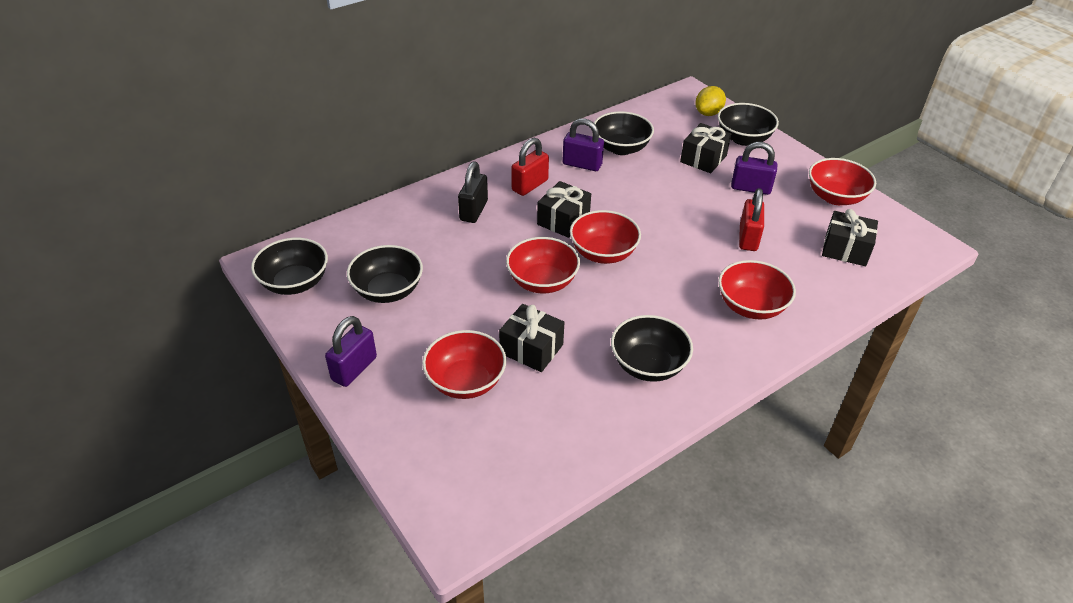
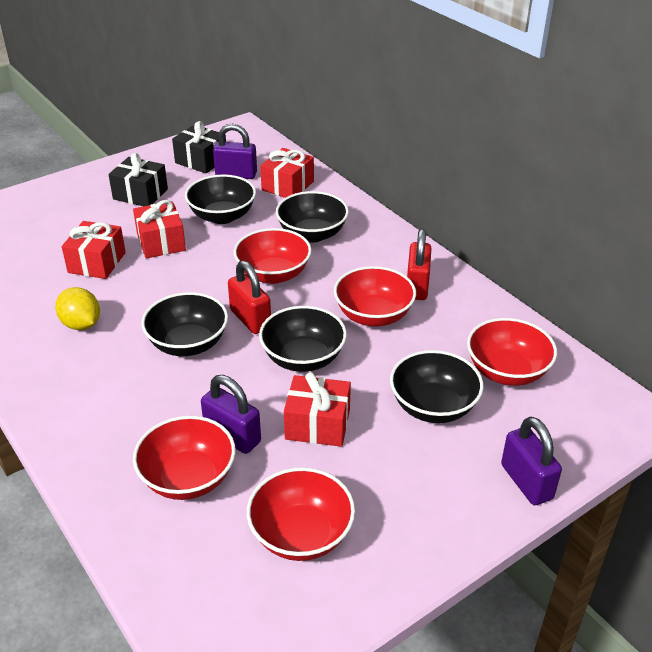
black gift: 4 -> 2
black padlock: 1 -> 0
red gift: 0 -> 4

